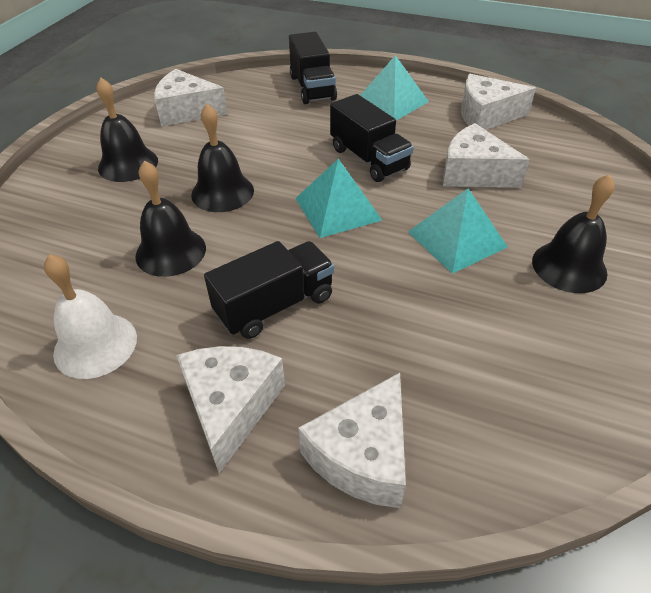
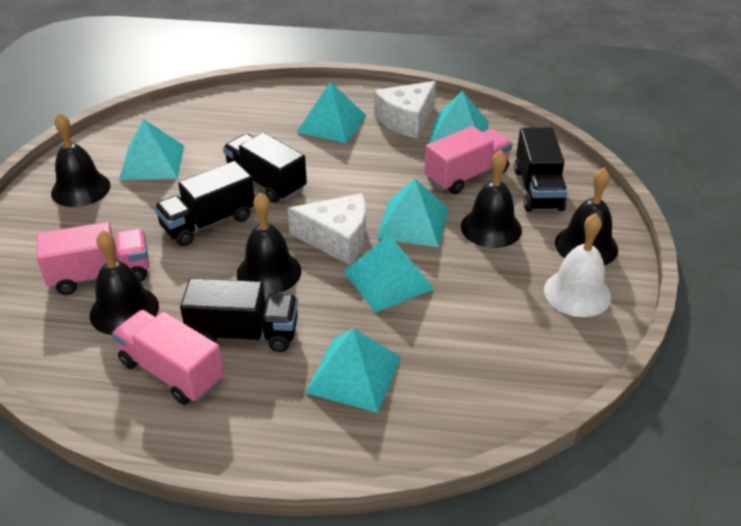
black bell: 4 -> 5
black truck: 3 -> 4
pink truck: 0 -> 3
turquoise pyramid: 3 -> 6
white cheese: 5 -> 2

